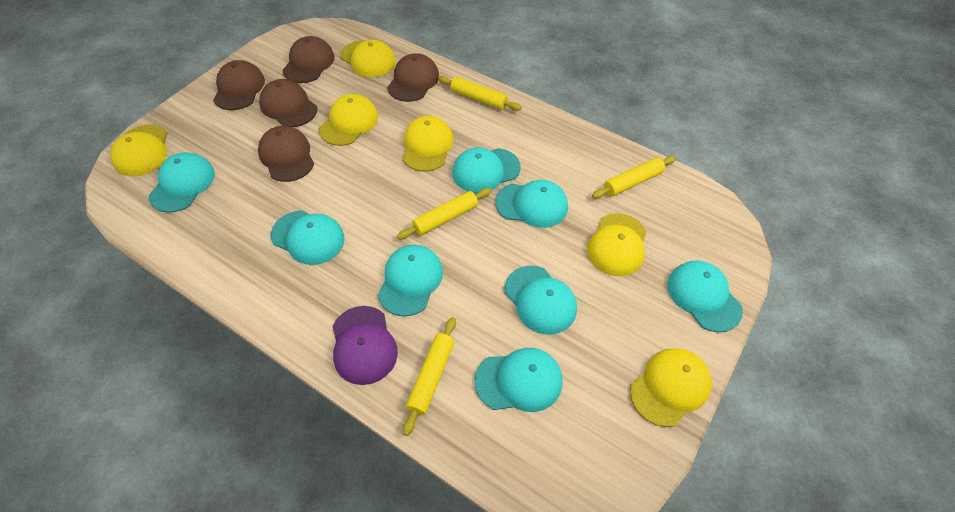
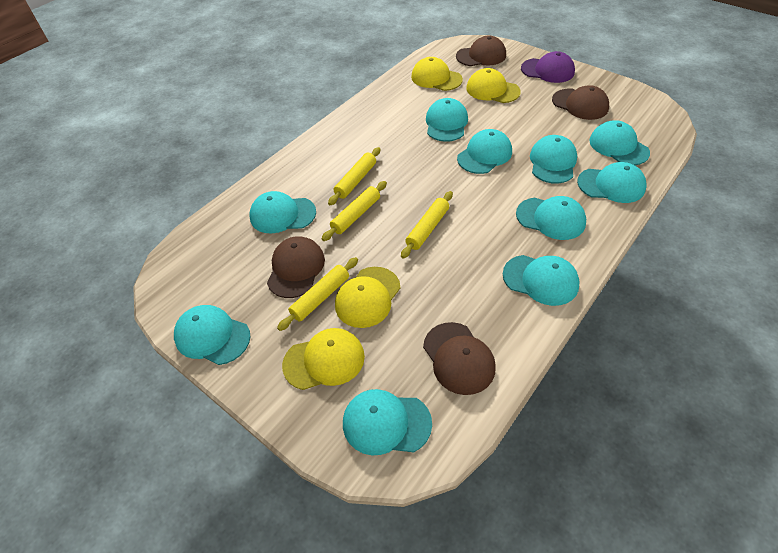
brown cap: 5 -> 4
turquoise cap: 8 -> 10
yellow cap: 6 -> 4

